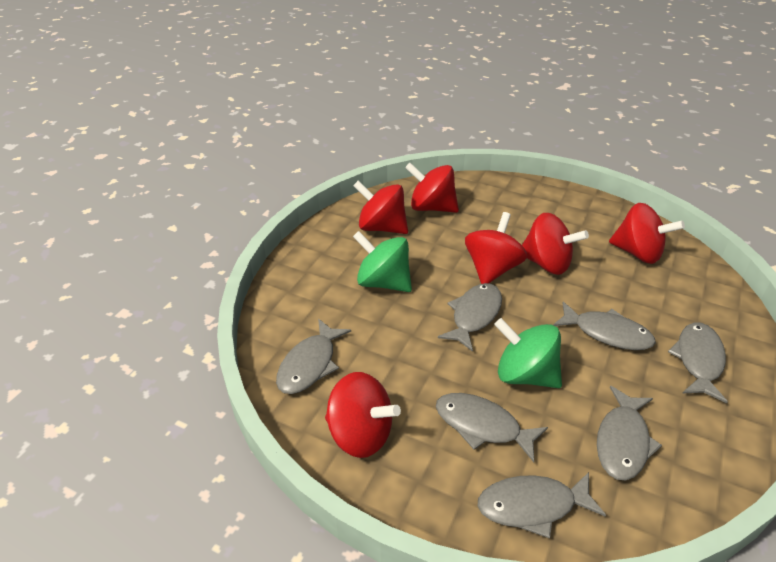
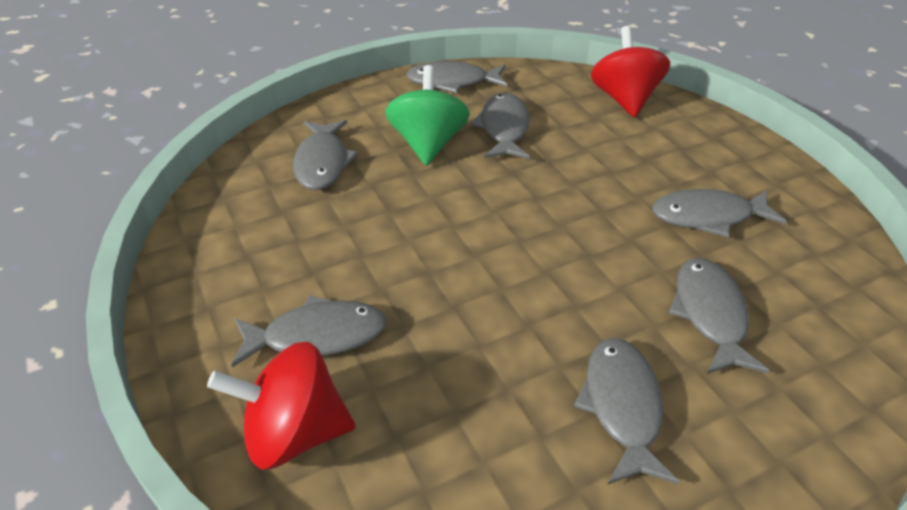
green spinning top: 2 -> 1
red spinning top: 6 -> 2

